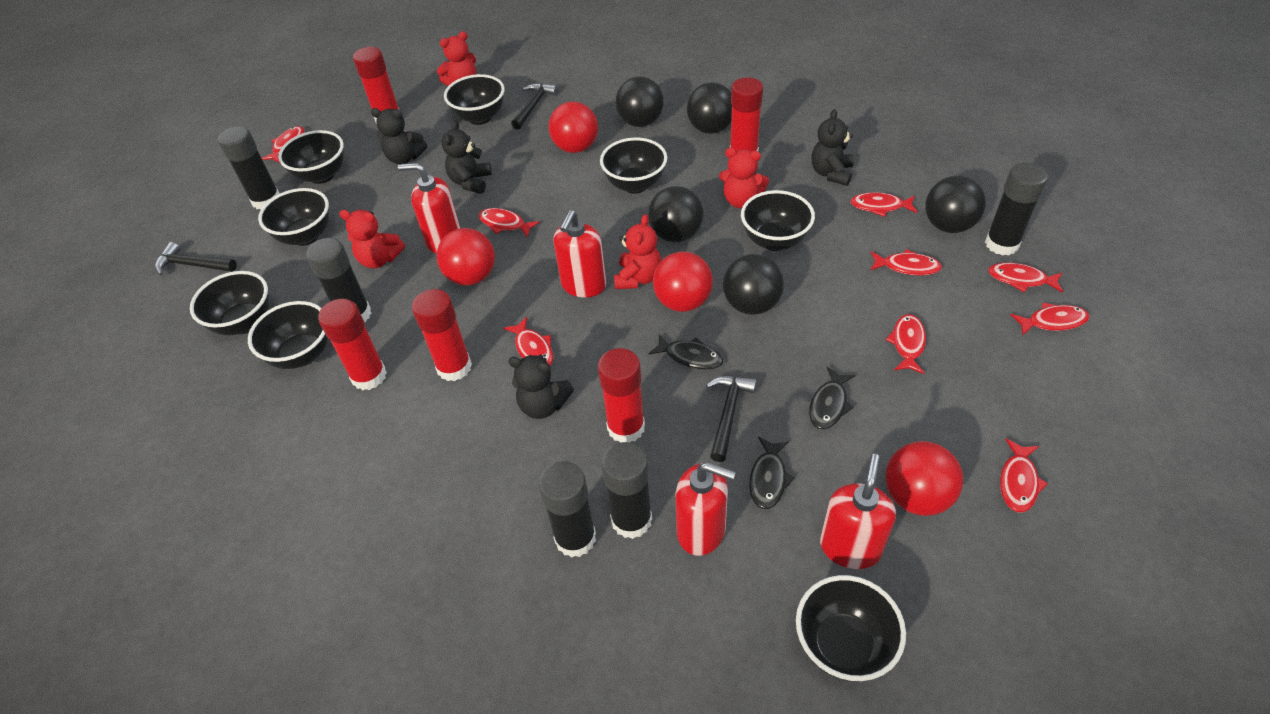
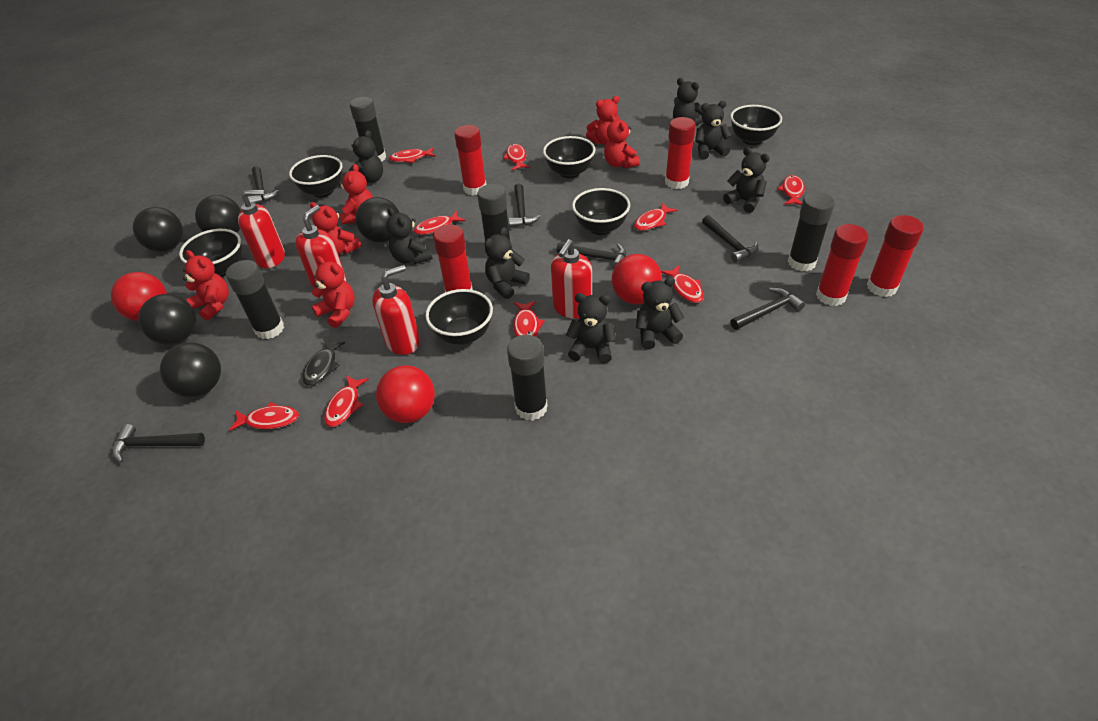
black bowl: 8 -> 6
black fish: 3 -> 1
black hammer: 3 -> 6
black teddy bear: 4 -> 8
red ball: 4 -> 3
red teddy bear: 4 -> 6

